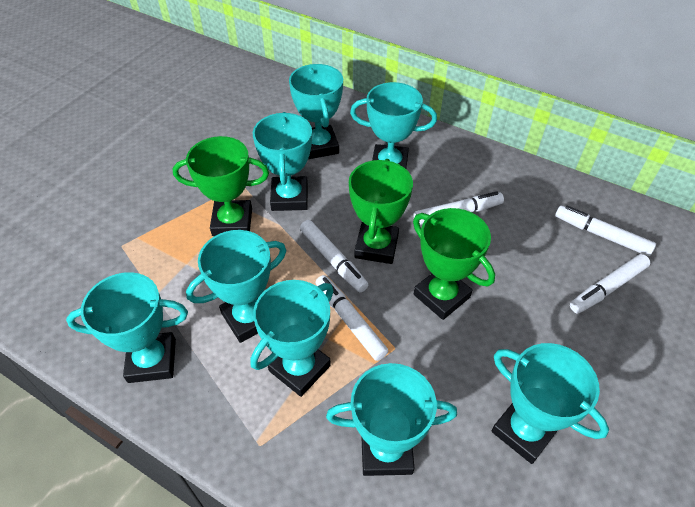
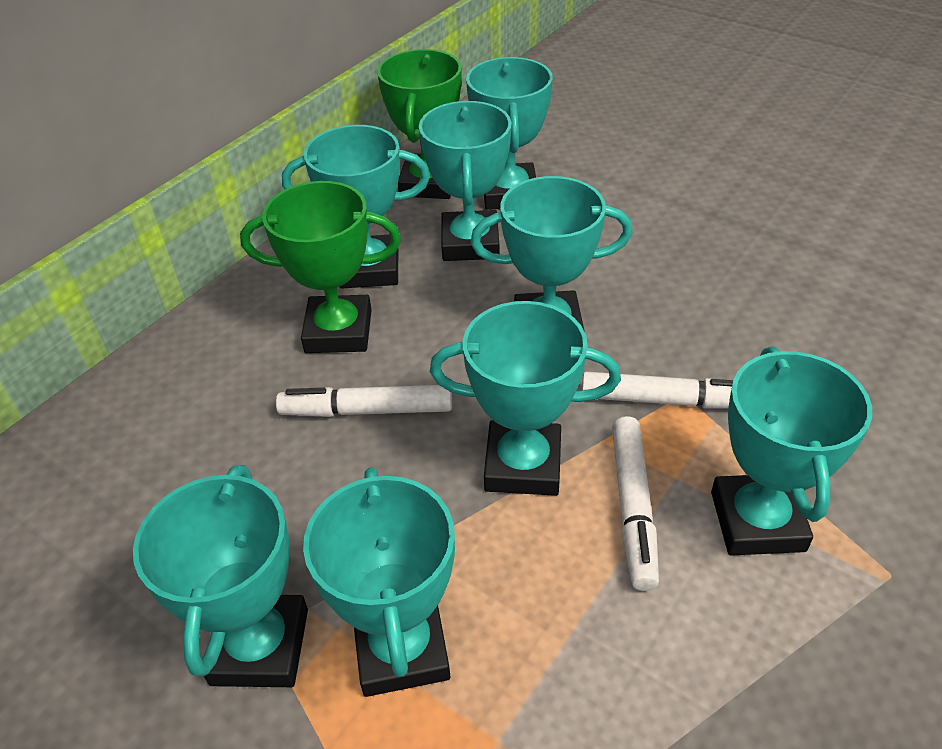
green trophy: 3 -> 2
white marker: 5 -> 3

